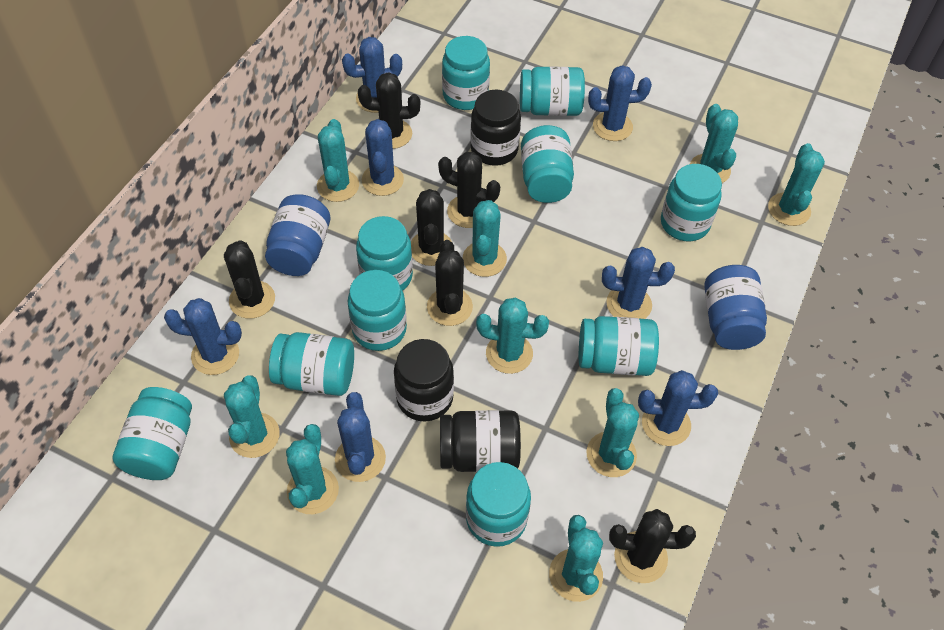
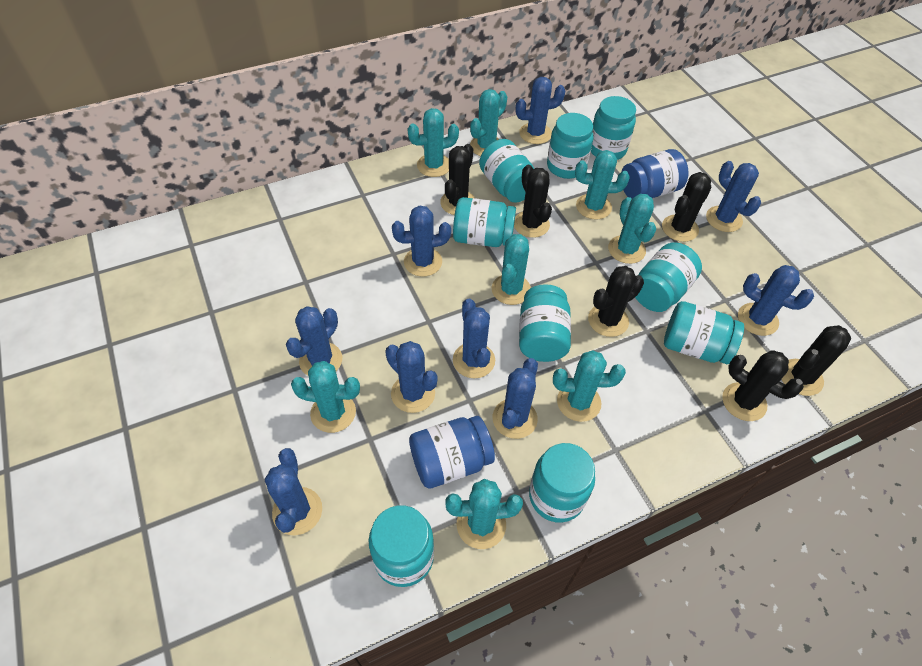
black jar: 3 -> 0
blue cactus: 7 -> 9
turquoise cactus: 9 -> 8
turquoise jar: 10 -> 9

